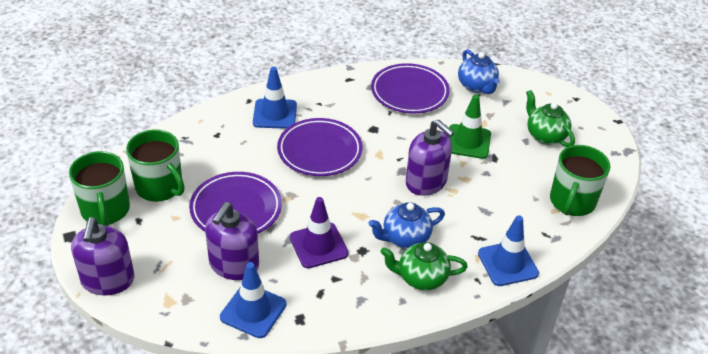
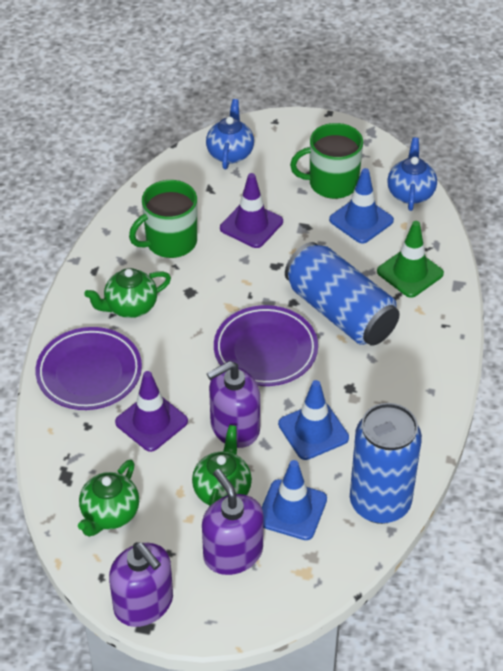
blue can: 0 -> 2
green mug: 3 -> 2
green teapot: 2 -> 3
purple plate: 3 -> 2
purple traffic cone: 1 -> 2

